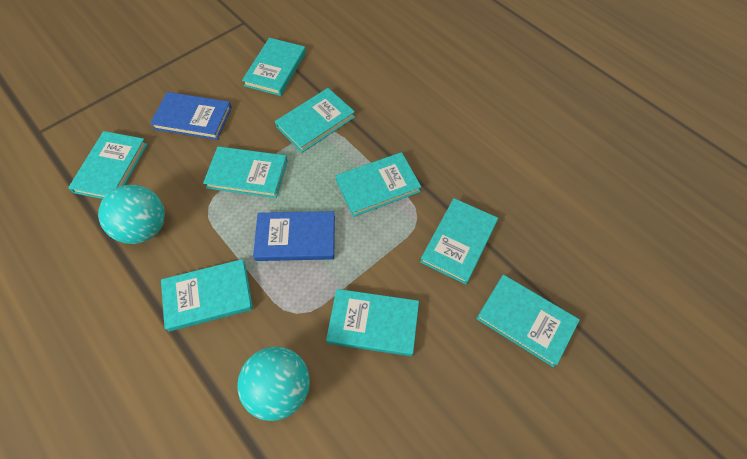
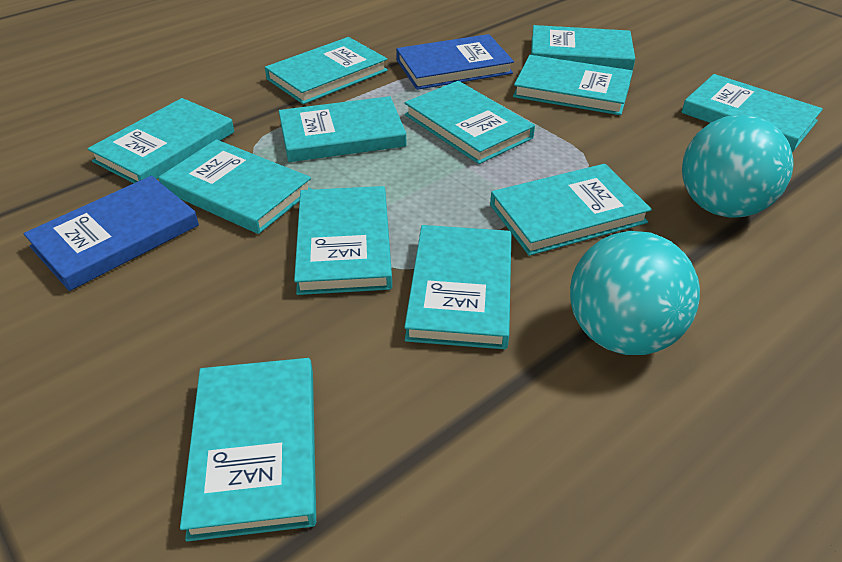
turquoise book: 9 -> 12

